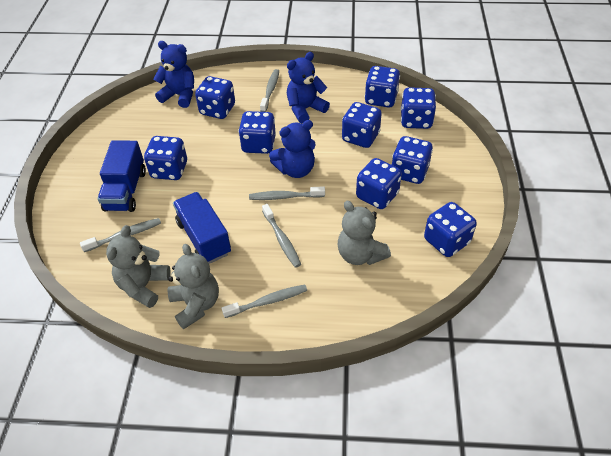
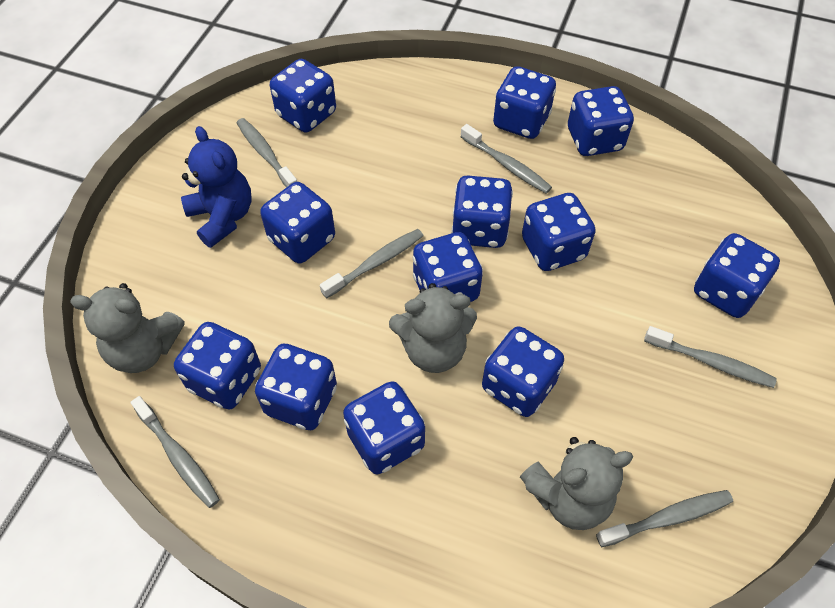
blue dice: 9 -> 12
blue teddy bear: 3 -> 1
blue truck: 2 -> 0
grey toothbrush: 5 -> 6

